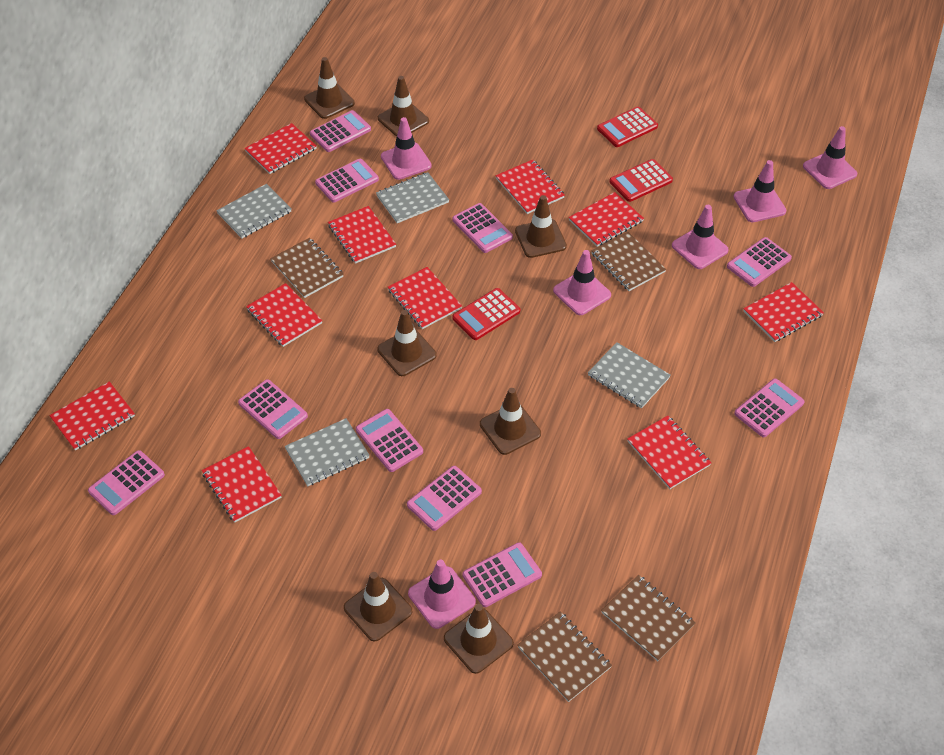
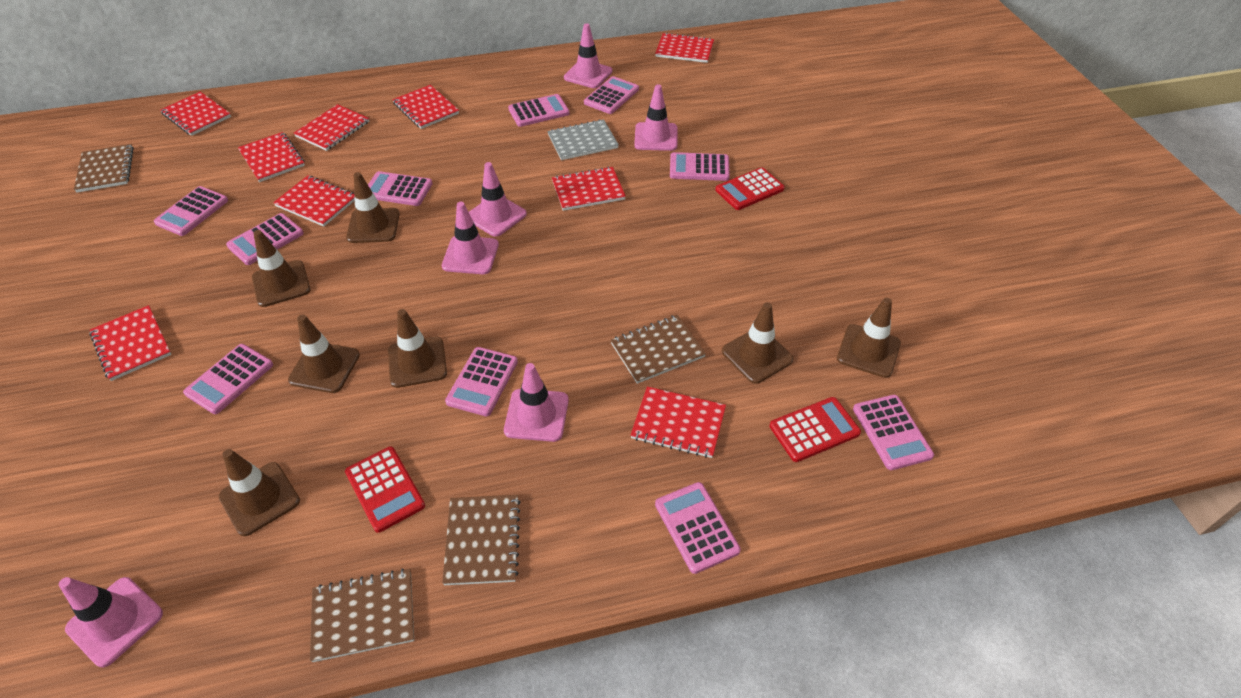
grey notebook: 4 -> 1
red notebook: 10 -> 9

